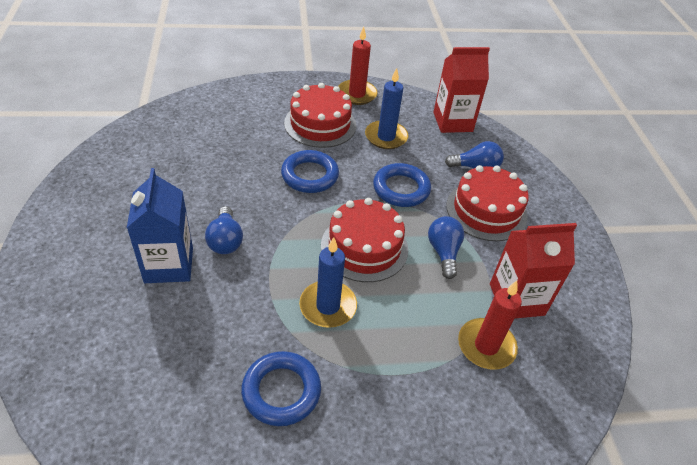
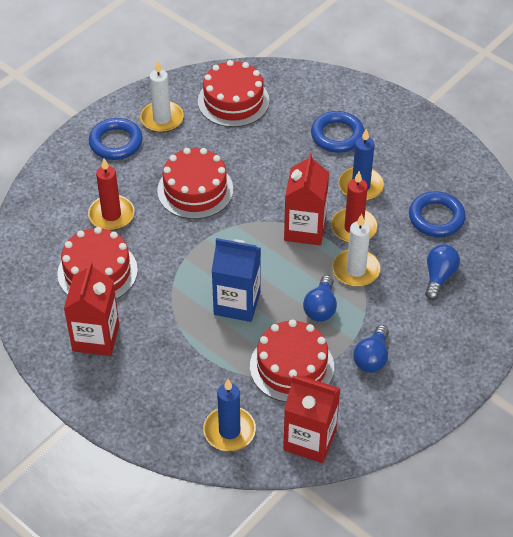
red cake: 3 -> 4
red carton: 2 -> 3
white candle: 0 -> 2

